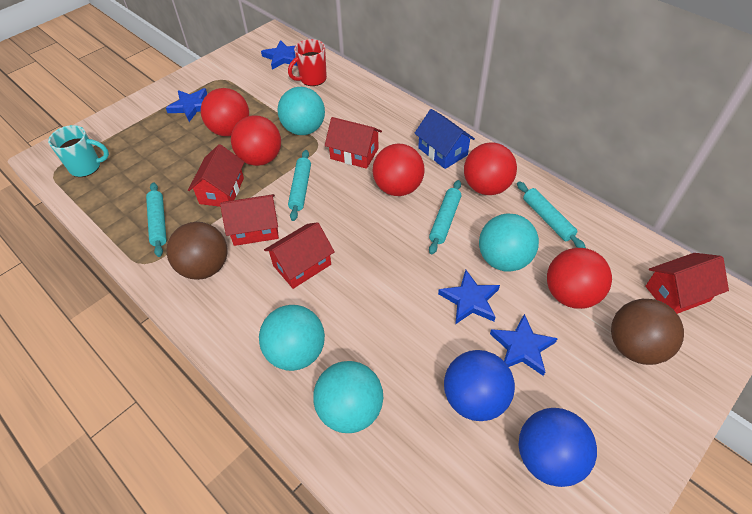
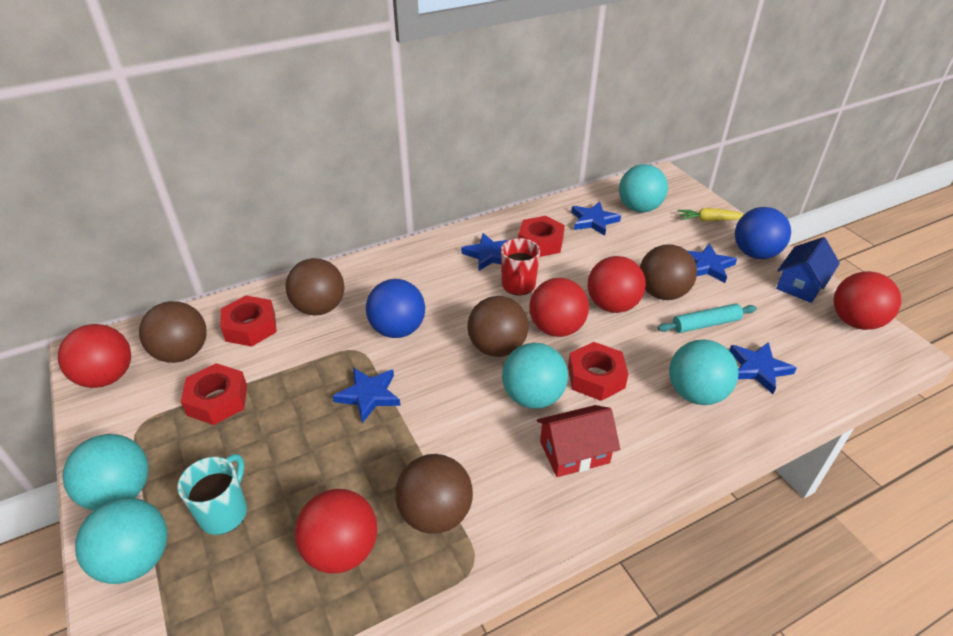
blue star: 4 -> 5
brown ball: 2 -> 5
red house: 5 -> 1
red nut: 0 -> 4
turquoise ball: 4 -> 5
turquoise rolling pin: 4 -> 1
yellow carrot: 0 -> 1

